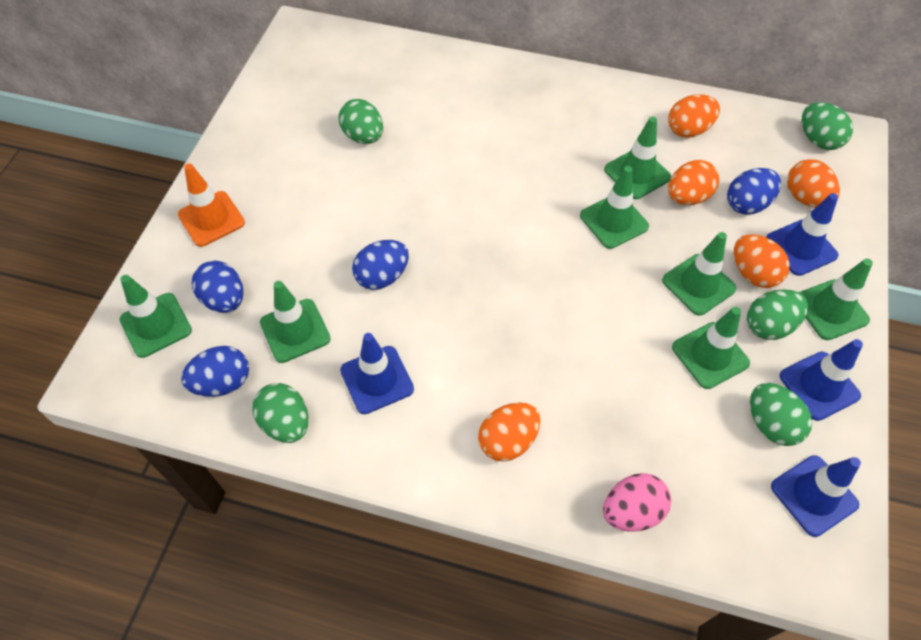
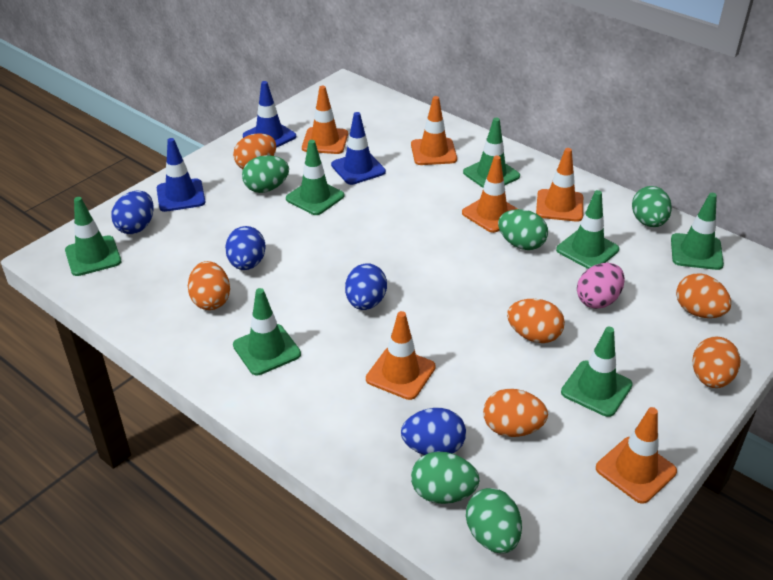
blue traffic cone: 4 -> 3
orange egg: 5 -> 6
orange traffic cone: 1 -> 6

